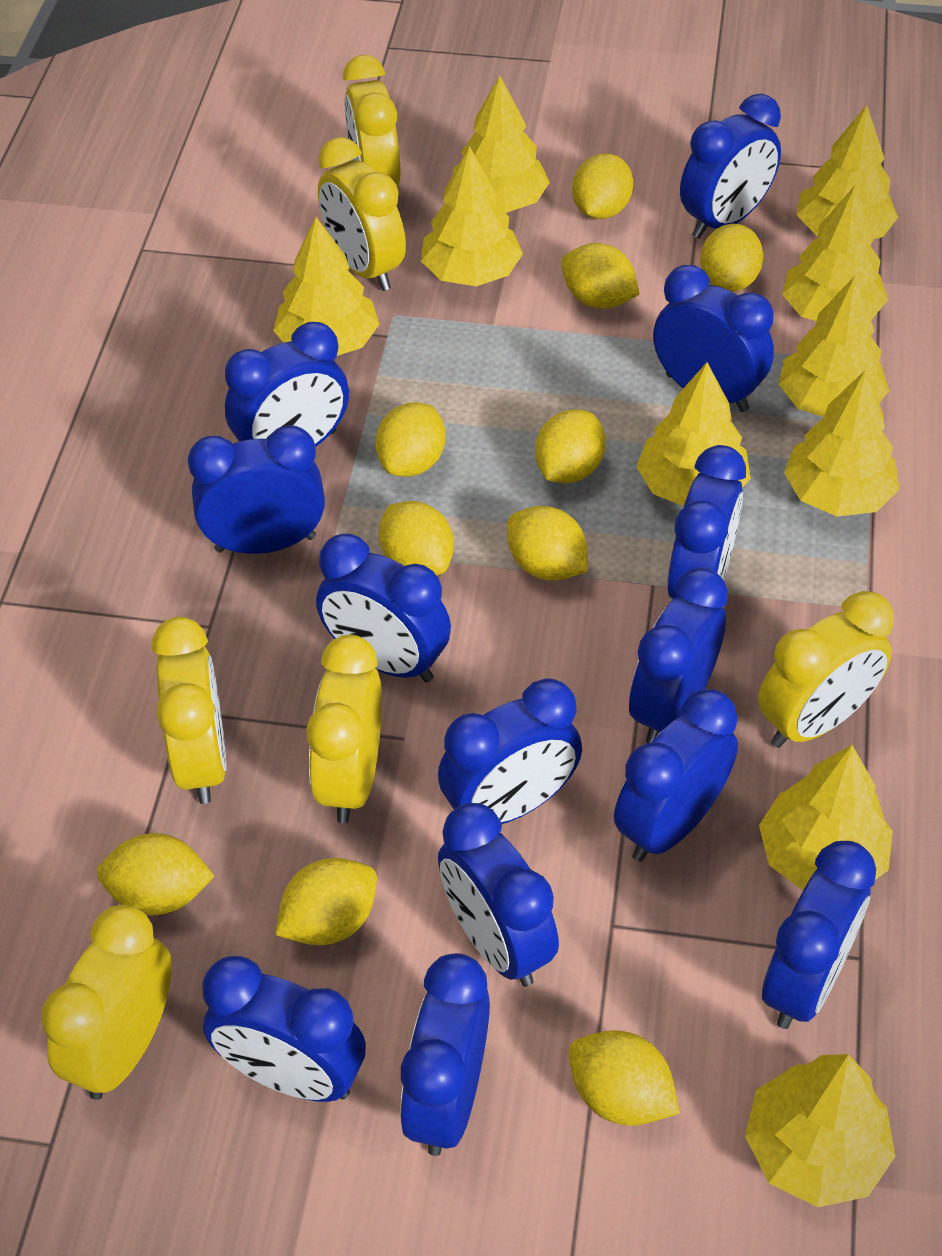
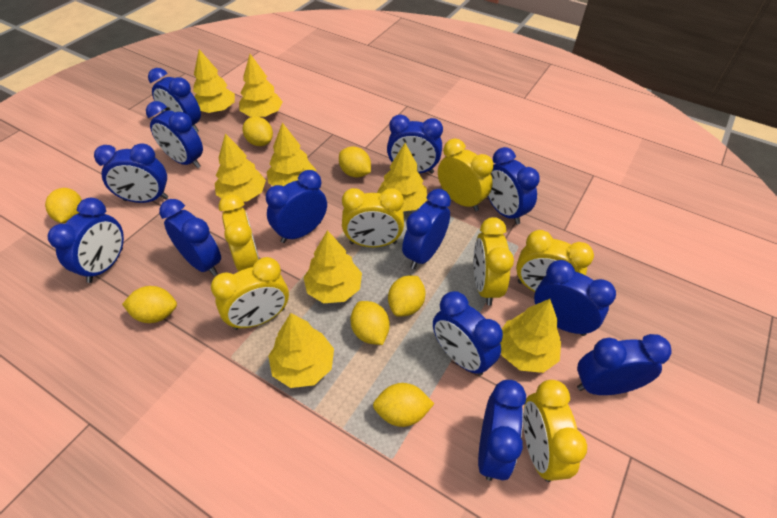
yellow clock: 6 -> 7
yellow lemon: 10 -> 7
yellow tree: 10 -> 8

